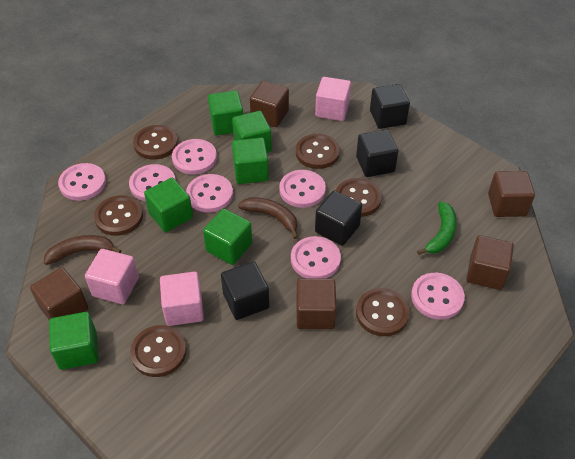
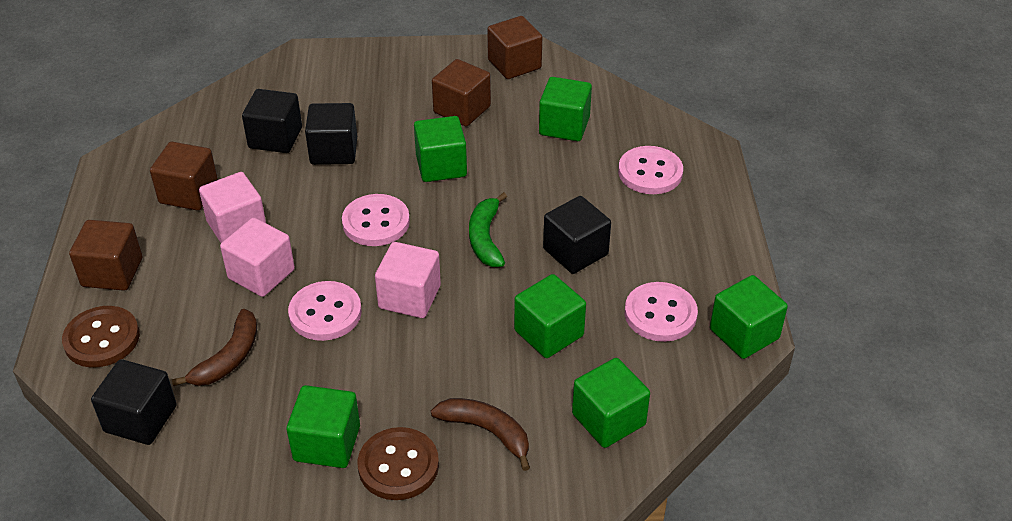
brown button: 6 -> 2
brown cube: 5 -> 4
pink button: 7 -> 4

